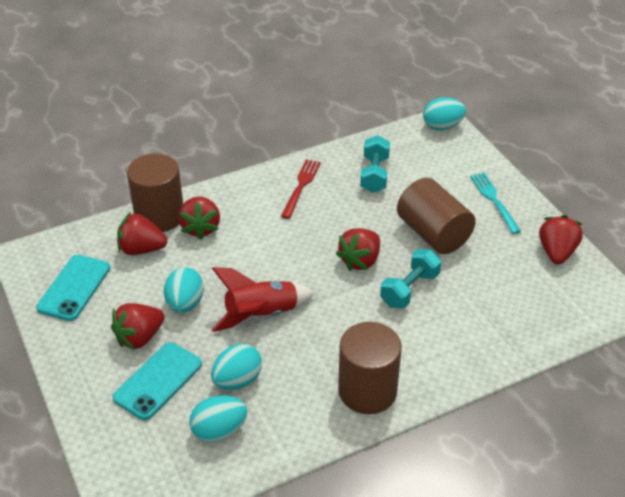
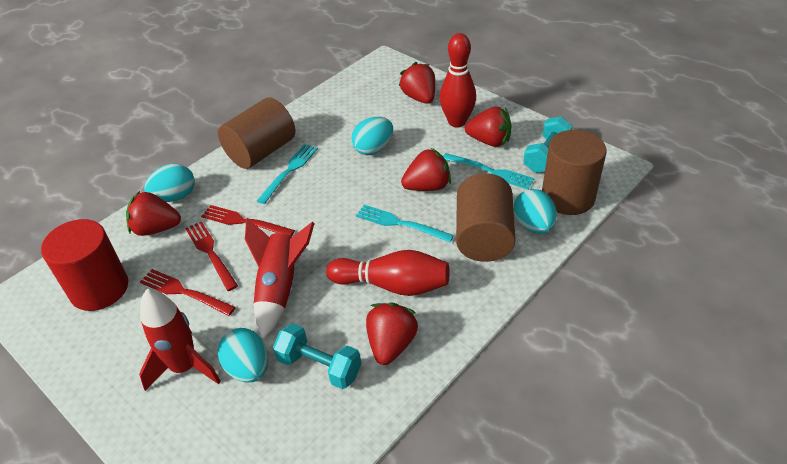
red bowling pin: 0 -> 2
red cylinder: 0 -> 1
red fork: 1 -> 3
red rocket: 1 -> 2
turquoise fork: 1 -> 3
turquoise phone: 2 -> 0

